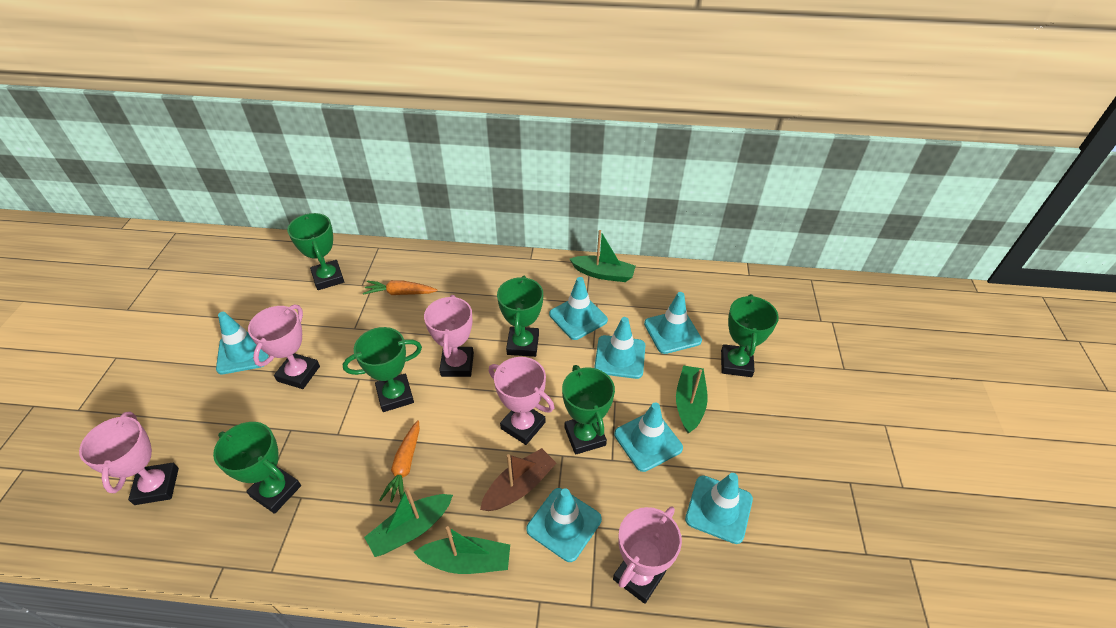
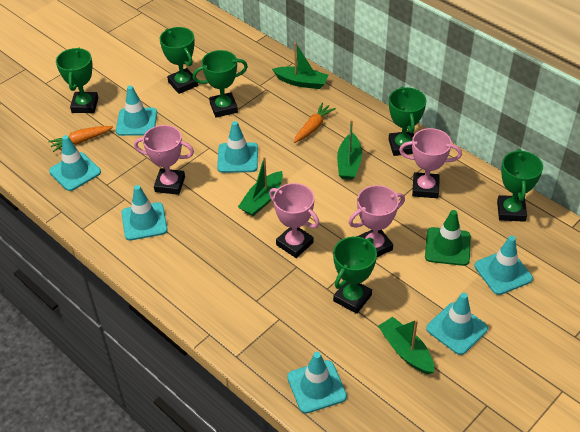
brown boat: 1 -> 0
green traffic cone: 0 -> 1
pink trophy: 5 -> 4

